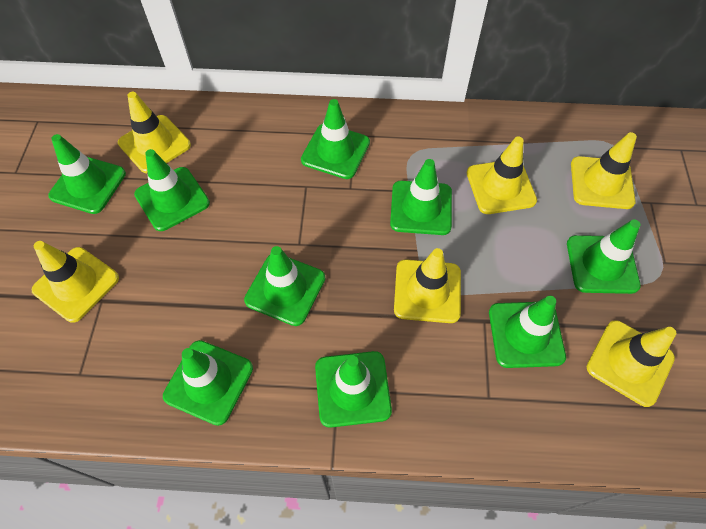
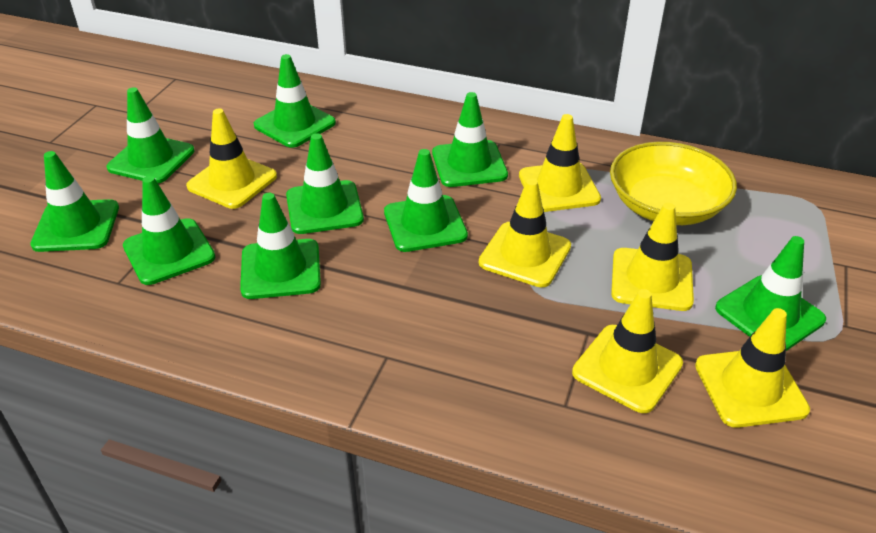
yellow bowl: 0 -> 1

